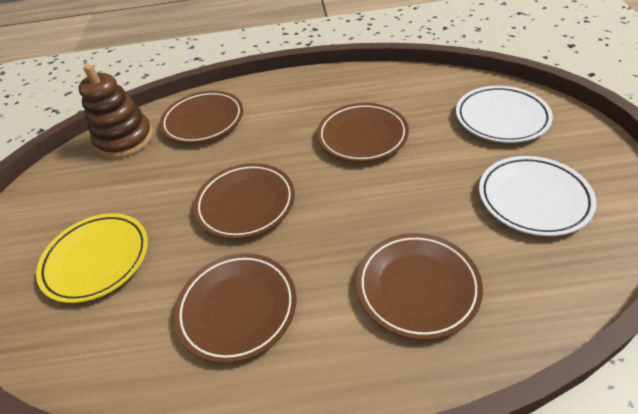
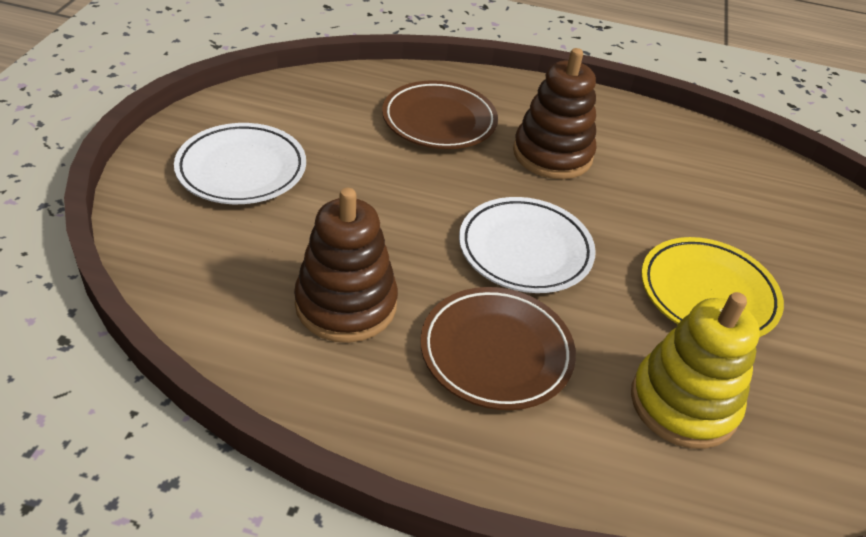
brown plate: 5 -> 2
brown stacking toy: 1 -> 2
yellow stacking toy: 0 -> 1

